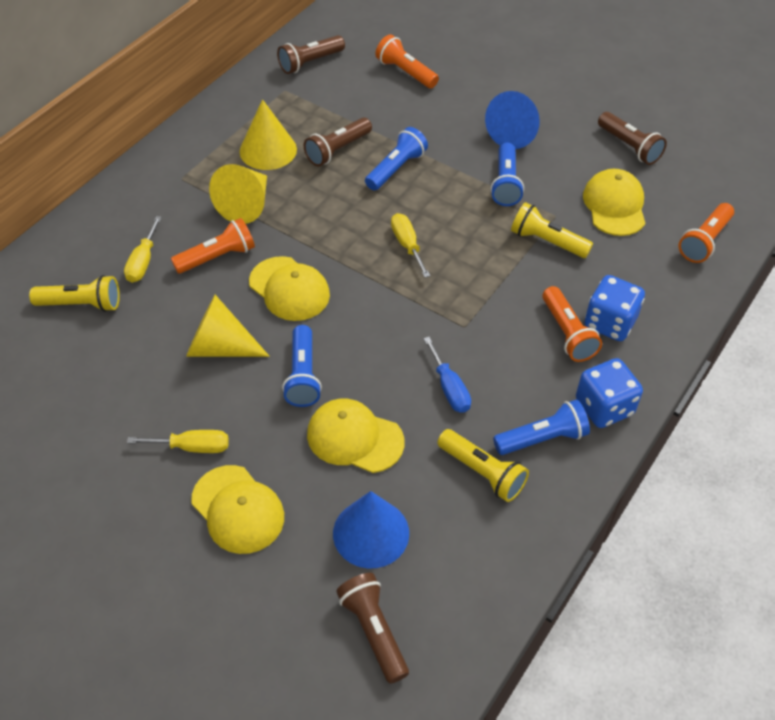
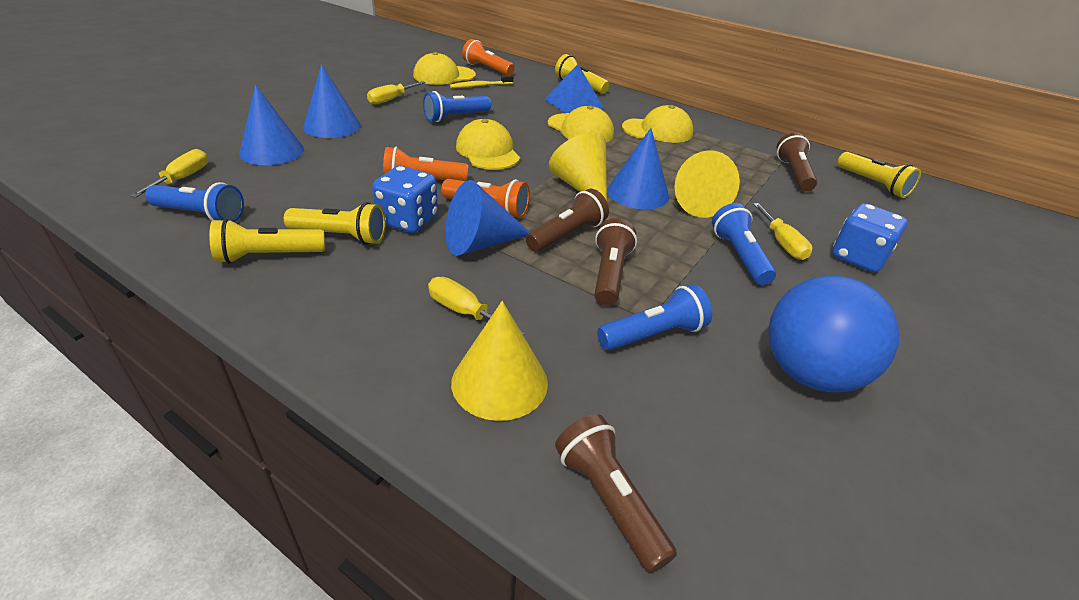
blue ball: 0 -> 1
blue cone: 2 -> 4
blue pyramid: 0 -> 1
blue screwdriver: 1 -> 0
orange flashlight: 4 -> 3
yellow flashlight: 3 -> 4
yellow screwdriver: 3 -> 4
yellow toothbrush: 0 -> 1

